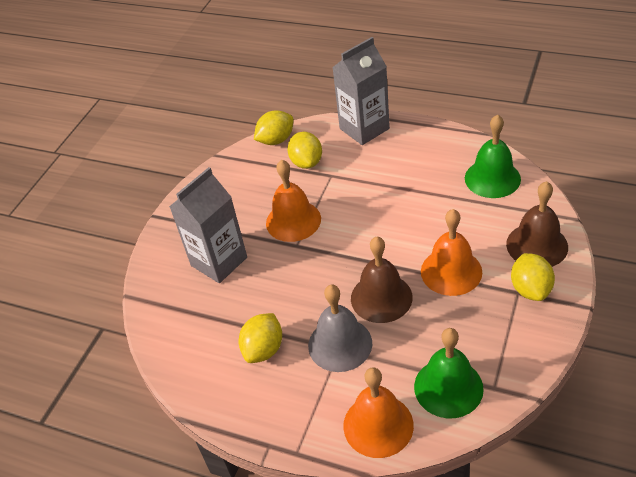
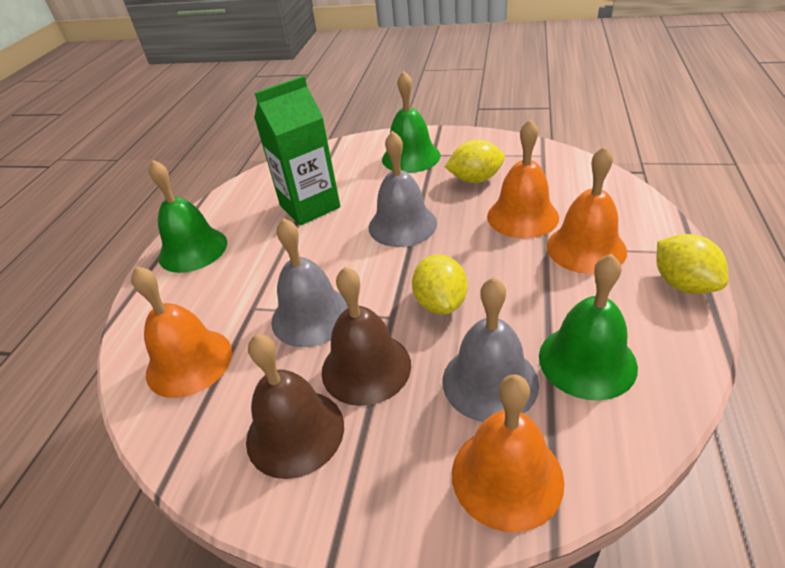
green bell: 2 -> 3
green carton: 0 -> 1
grey bell: 1 -> 3
grey carton: 2 -> 0
orange bell: 3 -> 4
yellow lemon: 4 -> 3

